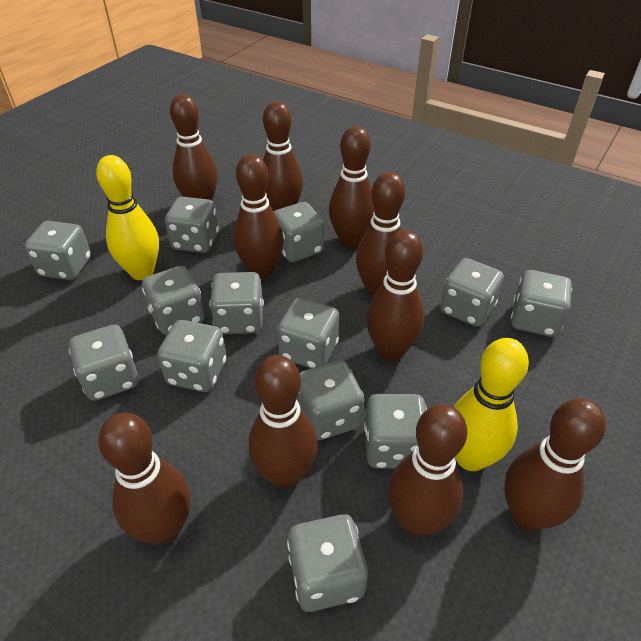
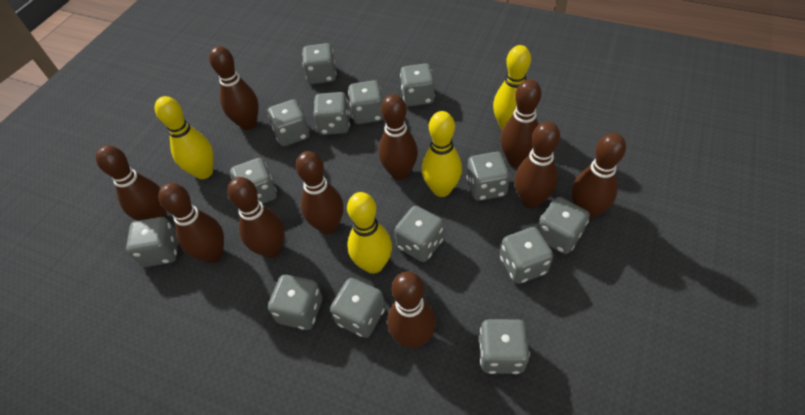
grey dice: 13 -> 14
yellow bowling pin: 2 -> 4

